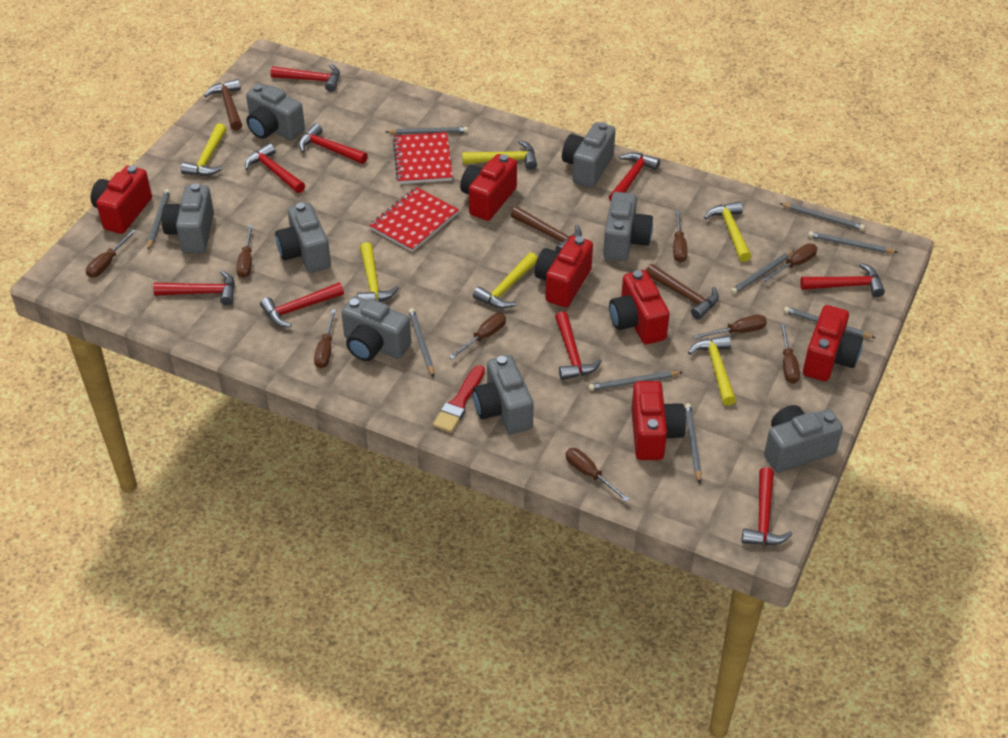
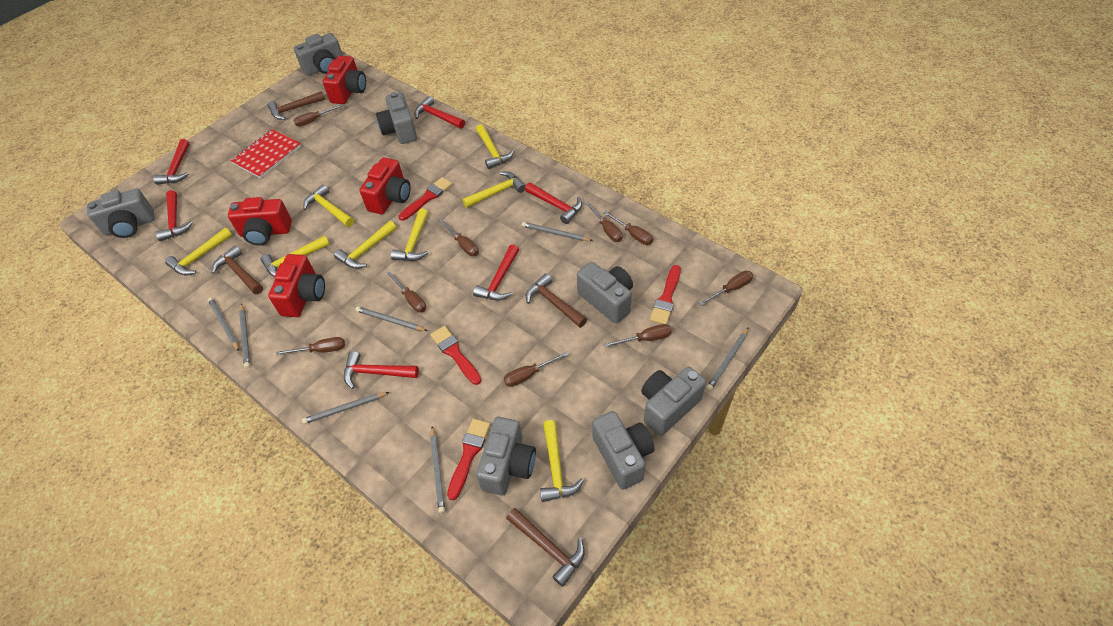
brown hammer: 3 -> 4
grey camera: 8 -> 7
grey pencil: 9 -> 7
red brush: 1 -> 4
red camera: 6 -> 4
red hammer: 9 -> 6
red notebook: 2 -> 1
yellow hammer: 6 -> 8

